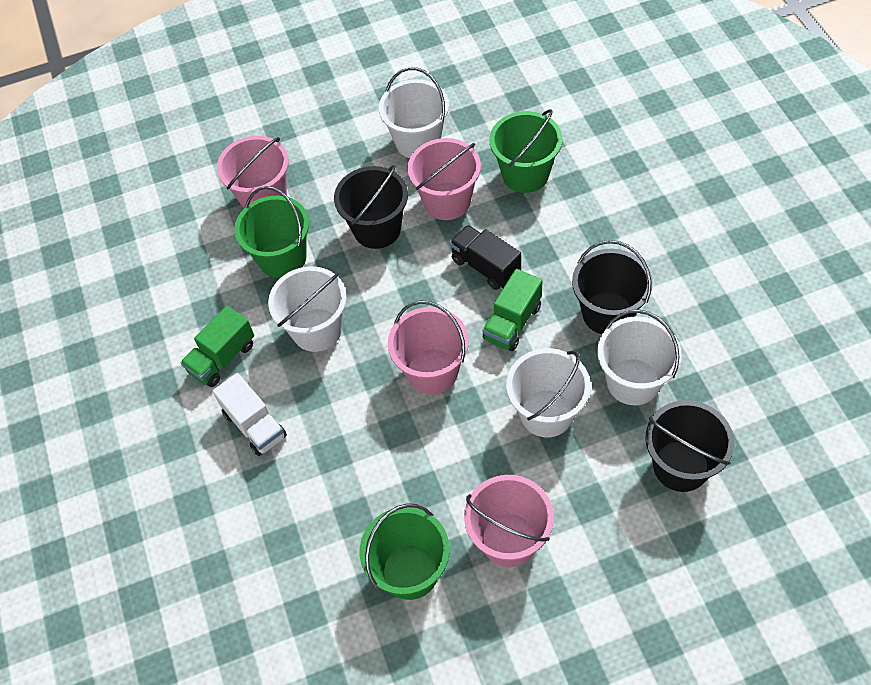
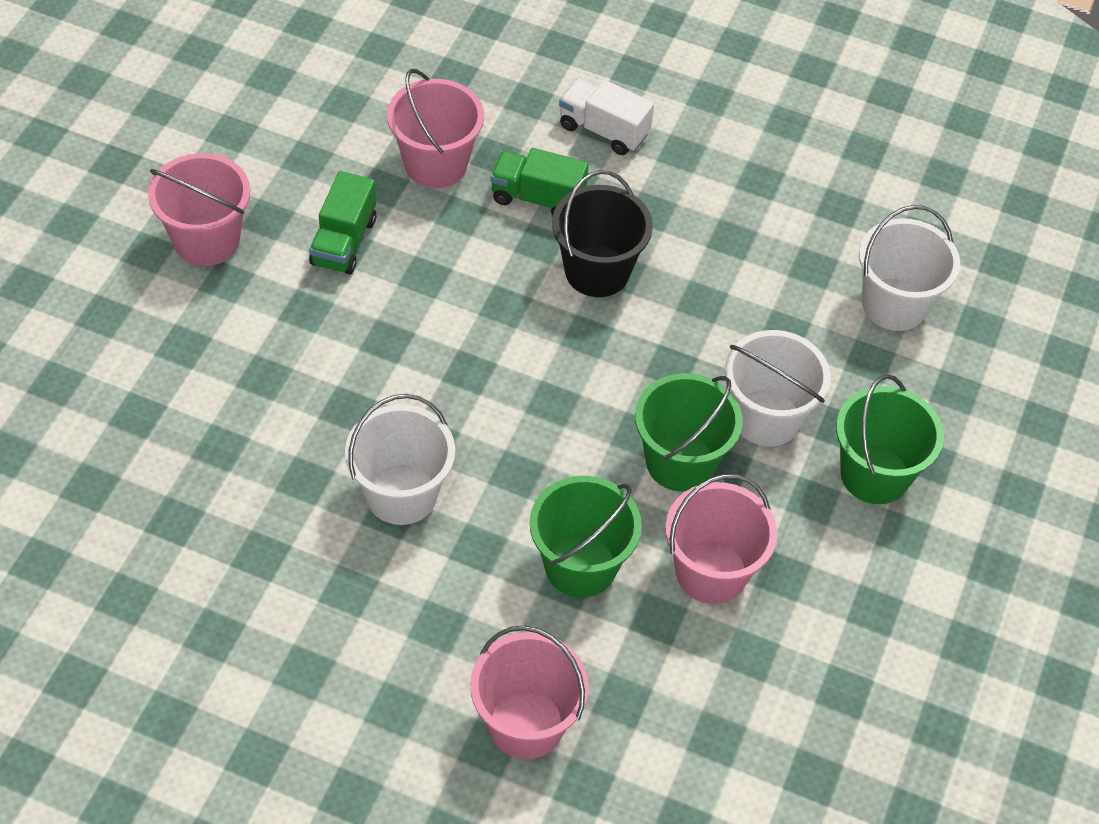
black bucket: 3 -> 1
black truck: 1 -> 0
white bucket: 4 -> 3

